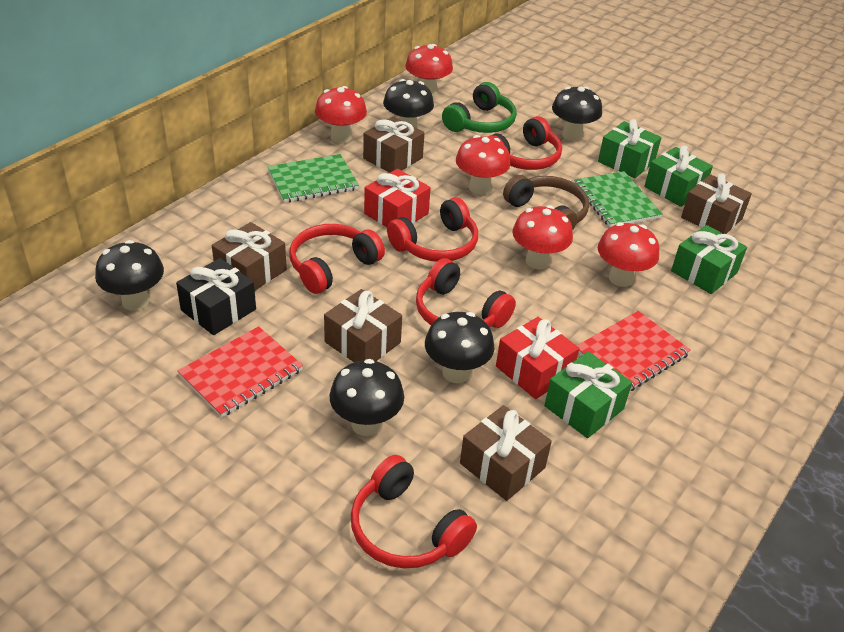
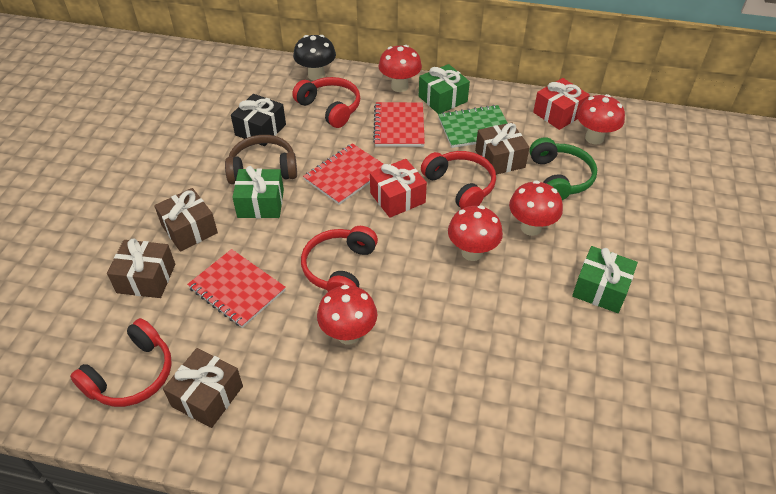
black mushroom: 5 -> 1
brown gift: 5 -> 4
green gift: 4 -> 3
green notebook: 2 -> 1
red headphones: 5 -> 4
red notebook: 2 -> 3

